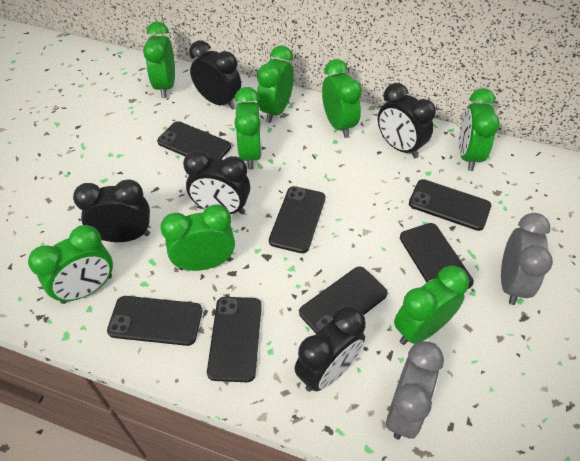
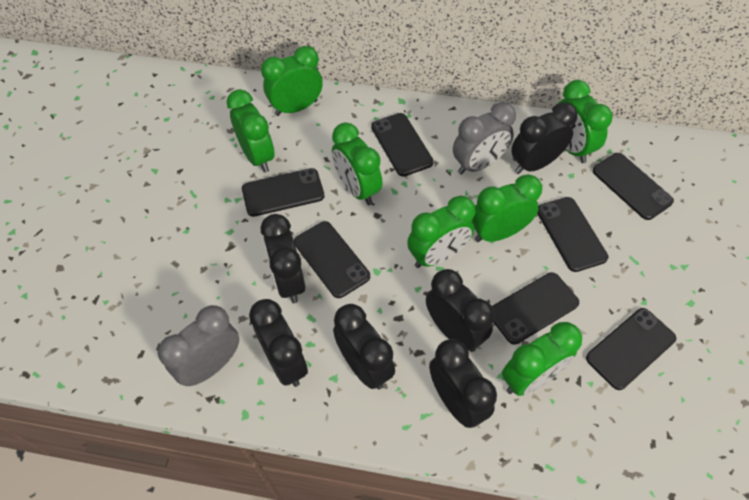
black clock: 5 -> 6
green clock: 8 -> 7

